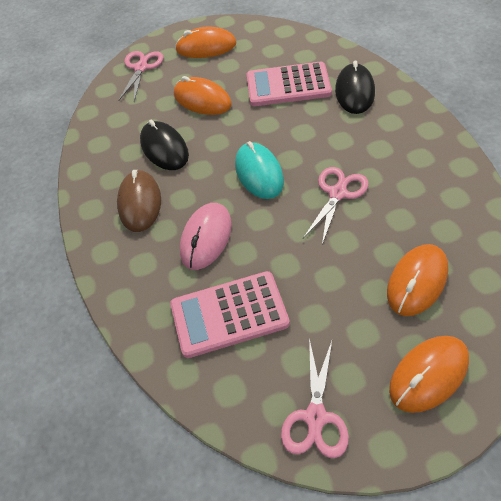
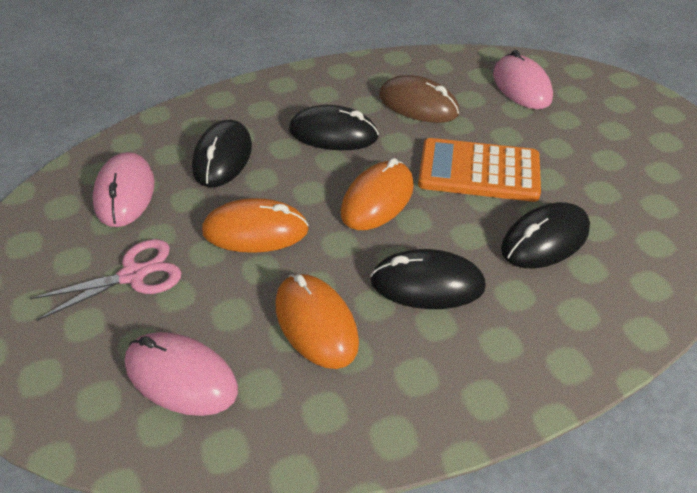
black mouse: 2 -> 4
orange calculator: 0 -> 1
orange mouse: 4 -> 3
pink calculator: 2 -> 0
pink mouse: 1 -> 3
pink scissors: 3 -> 1
turquoise mouse: 1 -> 0

